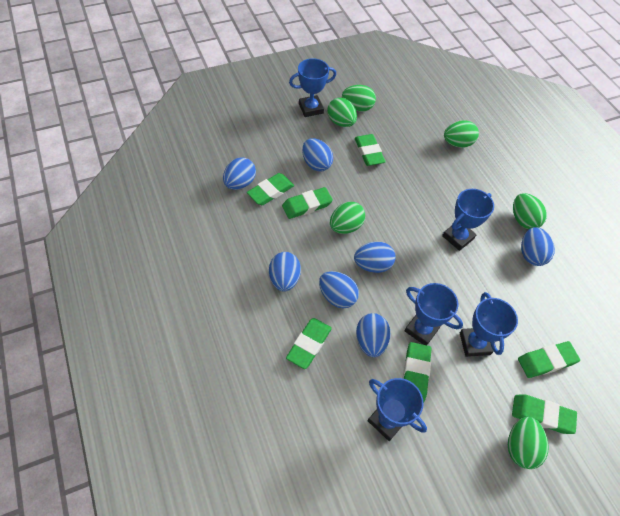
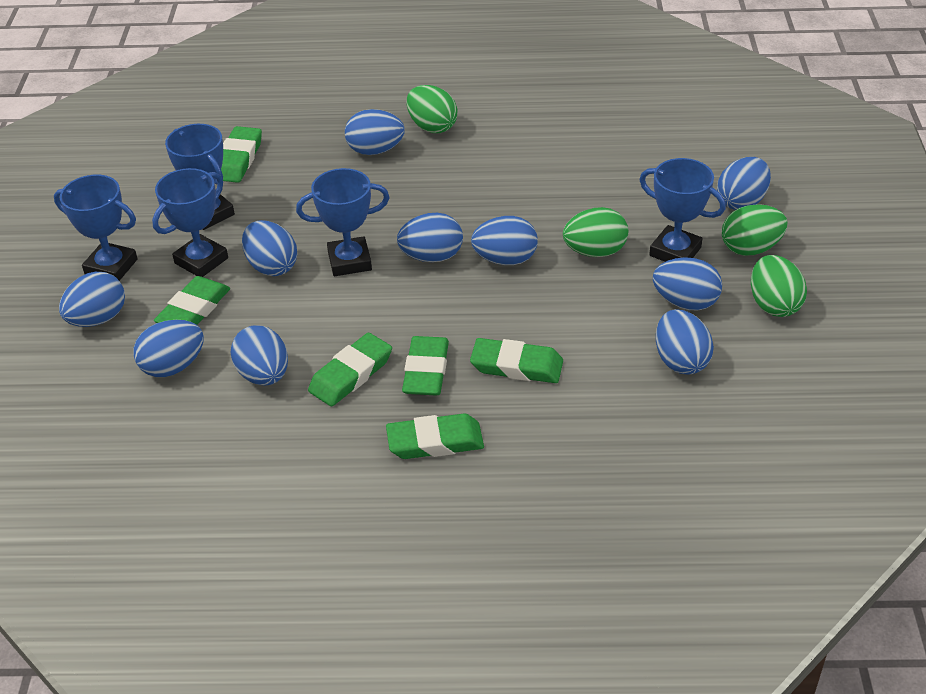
blue egg: 7 -> 10
green egg: 6 -> 4
green eraser: 7 -> 6

